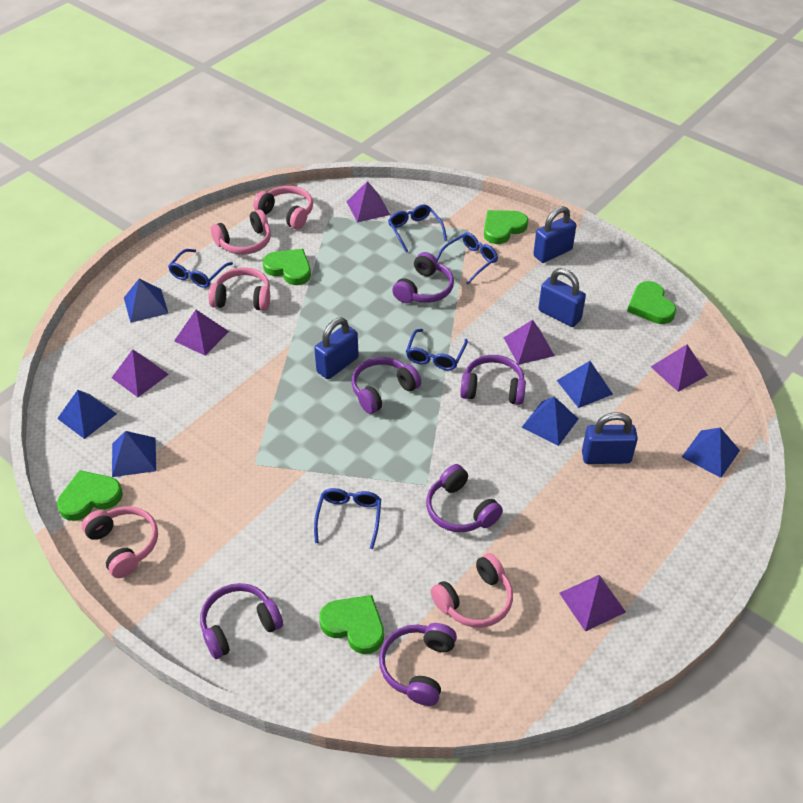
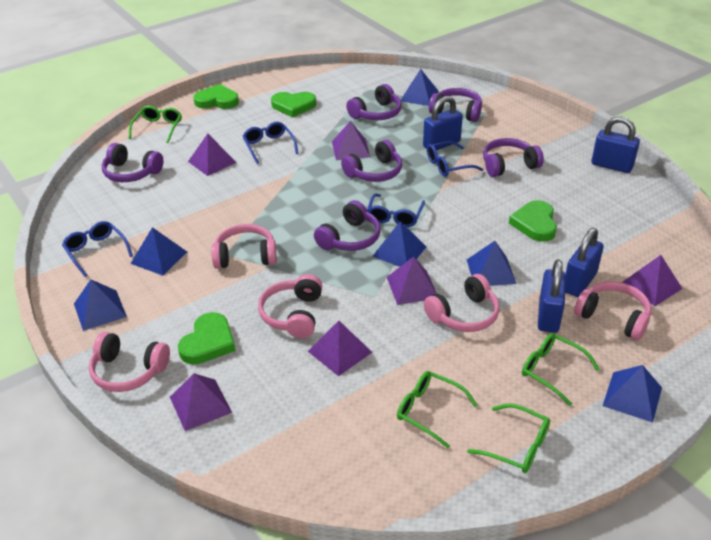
blue glasses: 5 -> 4
green glasses: 0 -> 4
green heart: 5 -> 4

